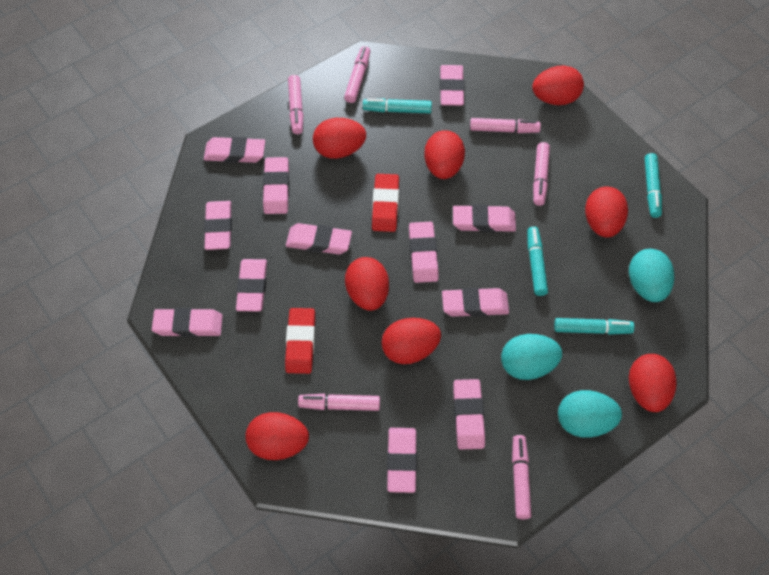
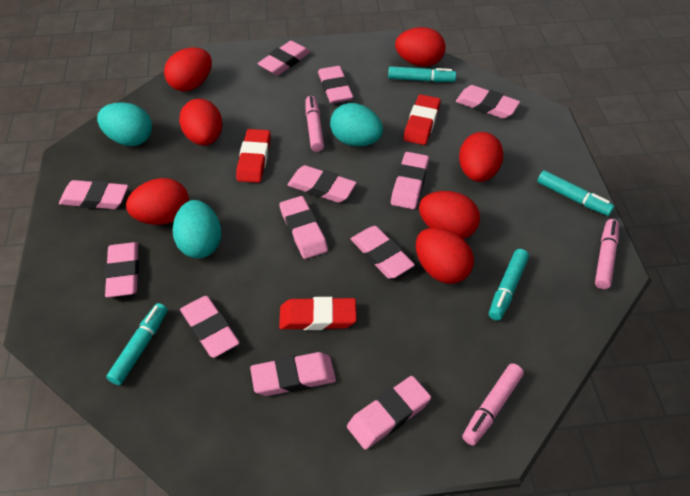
pink marker: 6 -> 3
red egg: 8 -> 7
red eraser: 2 -> 3

